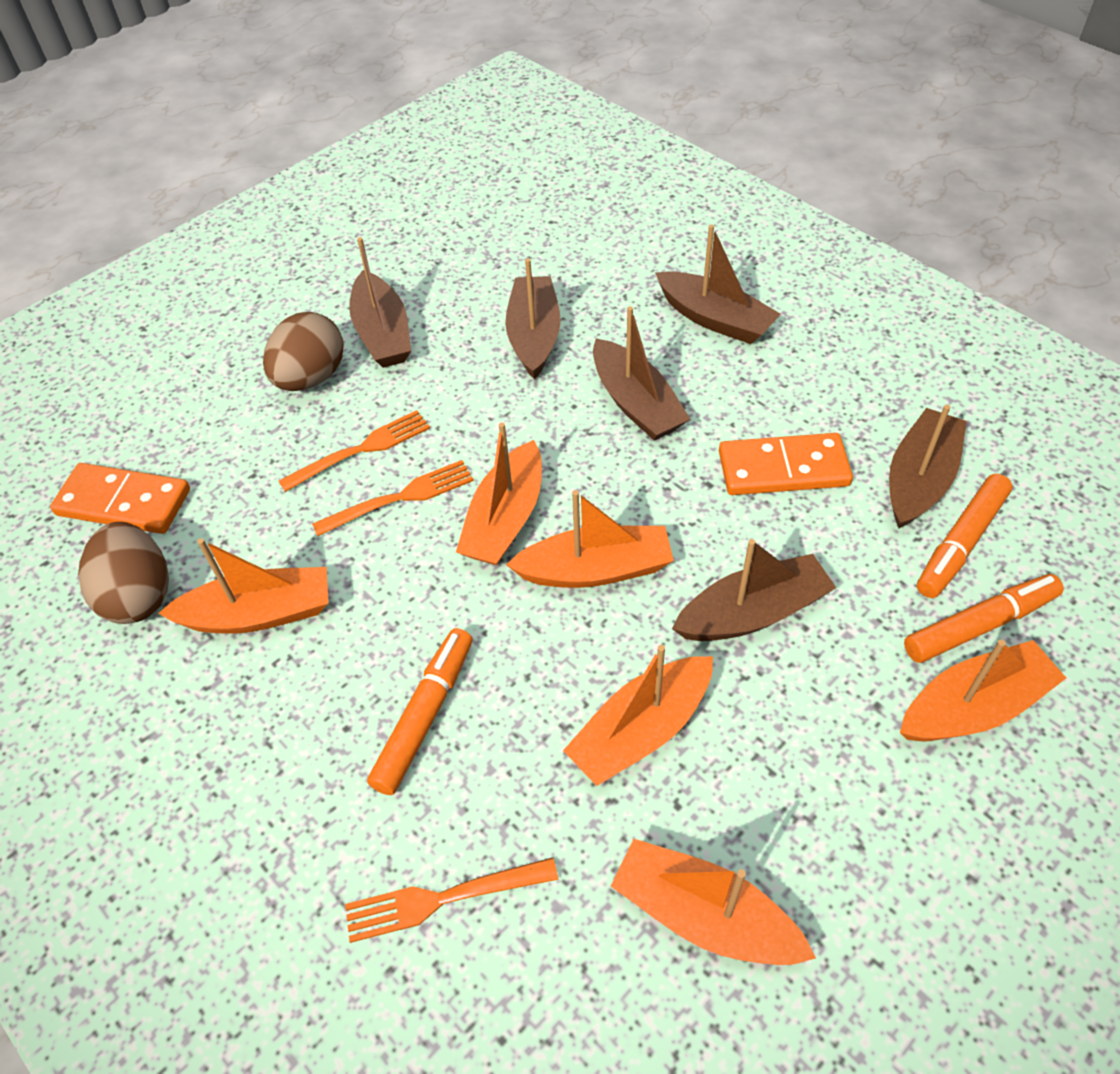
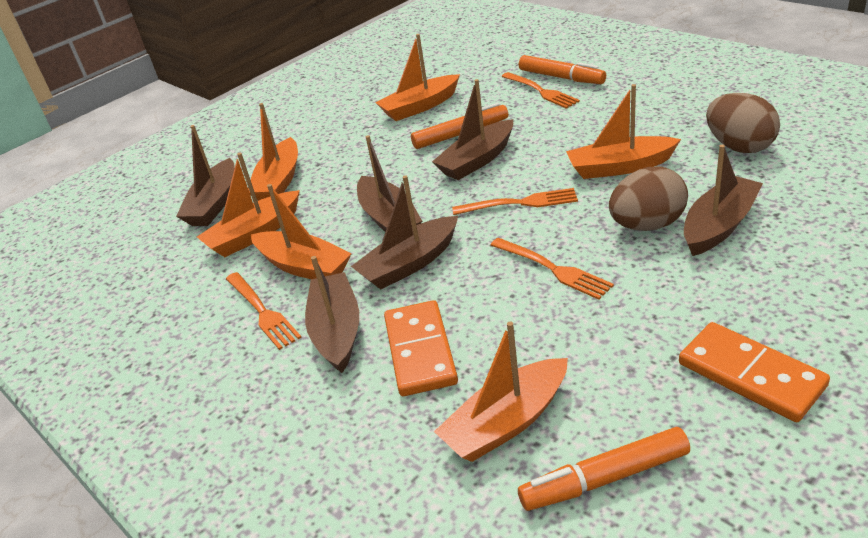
orange fork: 3 -> 4

